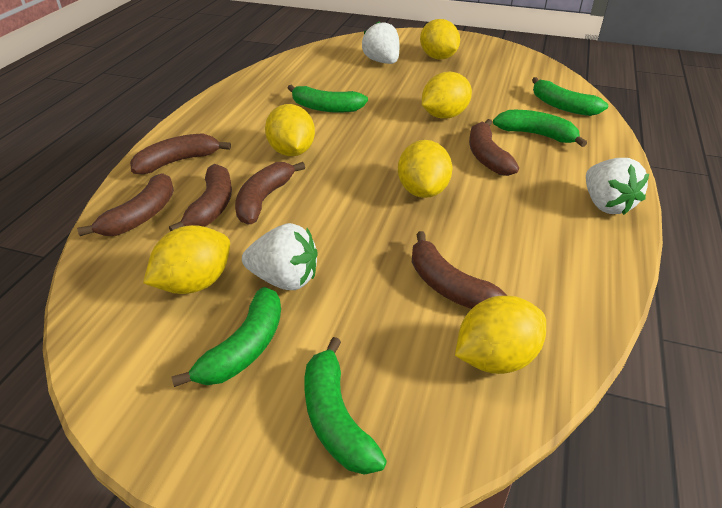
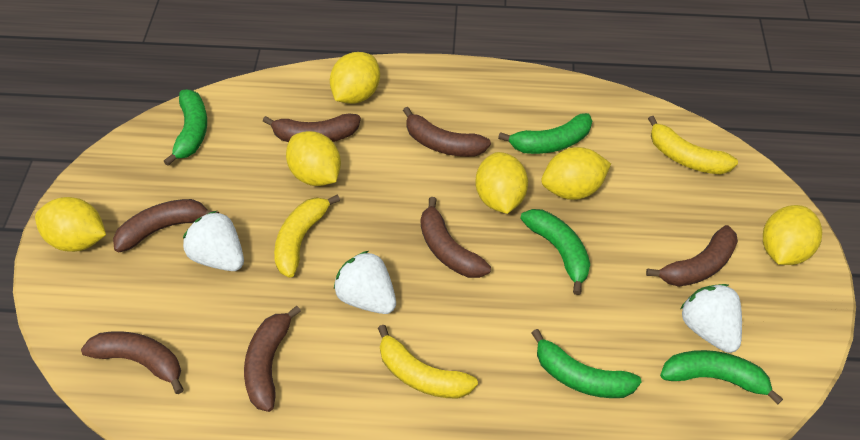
brown banana: 6 -> 7
yellow banana: 0 -> 3

